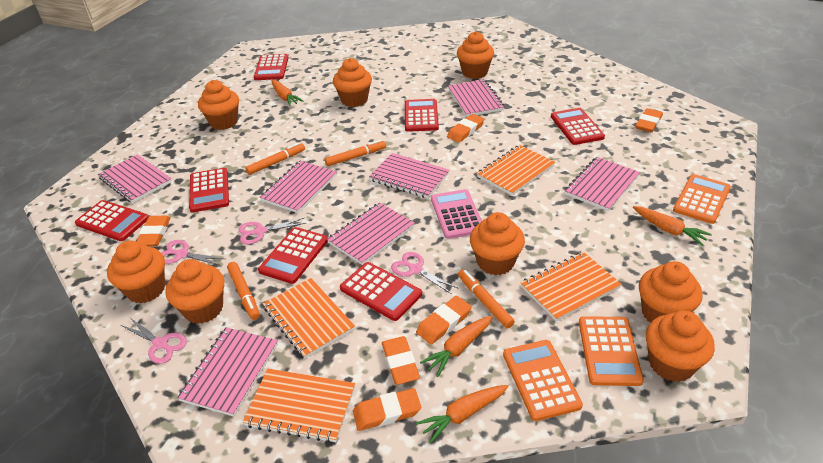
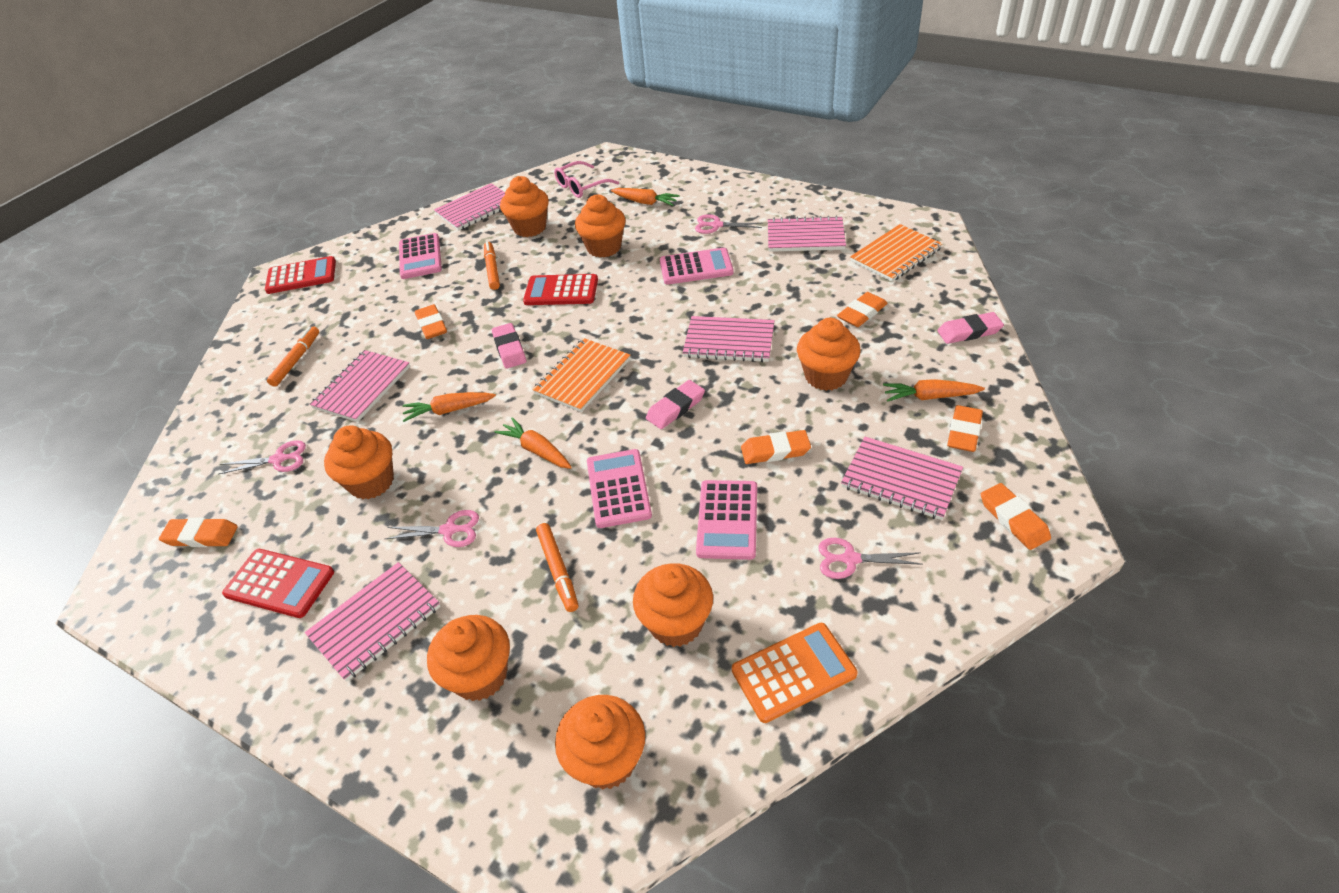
orange calculator: 3 -> 1
orange cupcake: 8 -> 7
orange marker: 4 -> 3
orange notebook: 4 -> 2
pink calculator: 1 -> 4
pink eraser: 0 -> 3
pink glasses: 0 -> 1
pink notebook: 7 -> 6
red calculator: 7 -> 3

